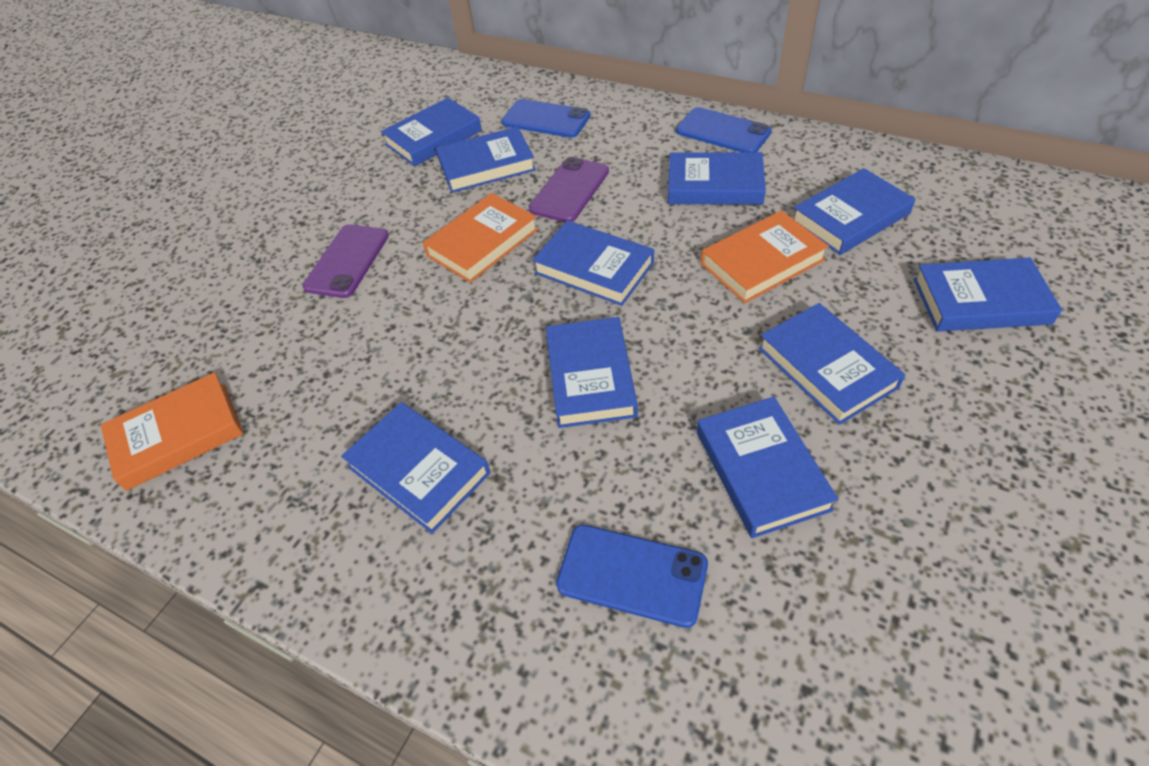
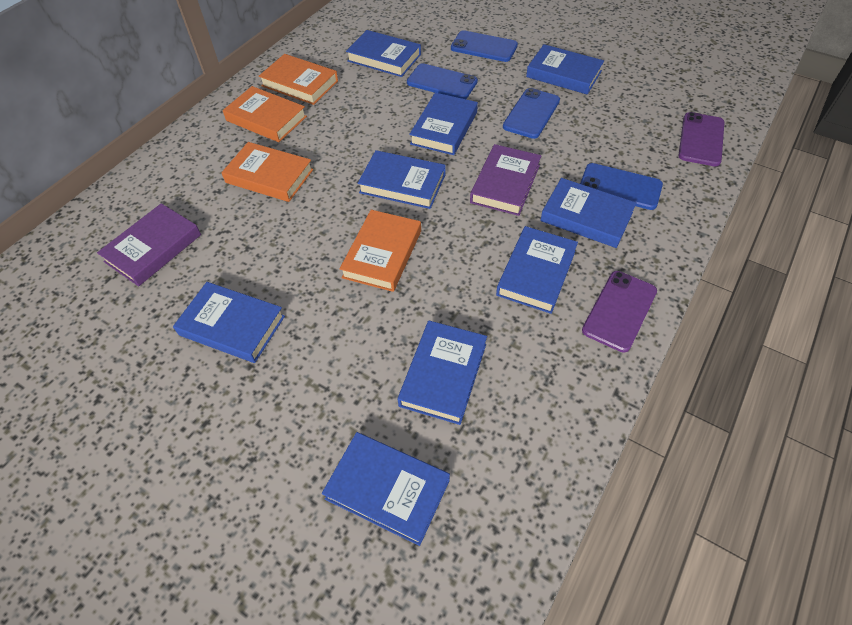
blue book: 10 -> 9
blue phone: 3 -> 4
orange book: 3 -> 4
purple book: 0 -> 2

